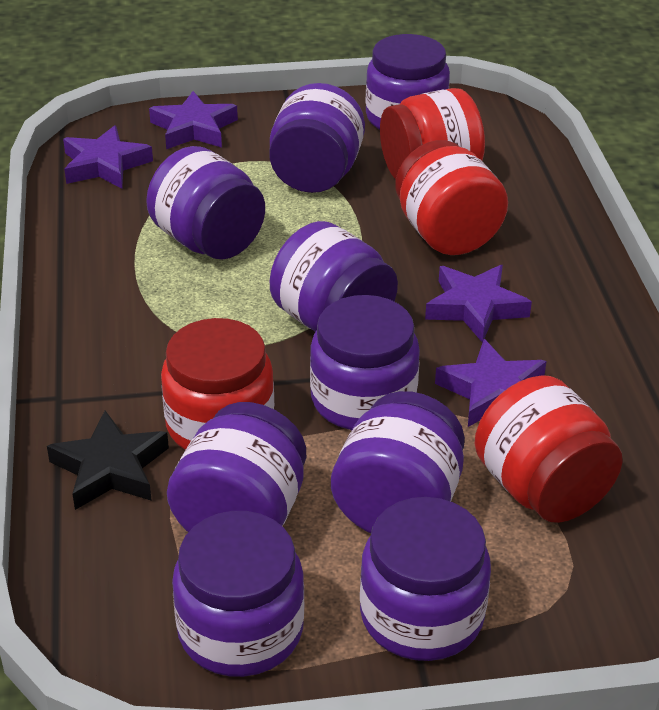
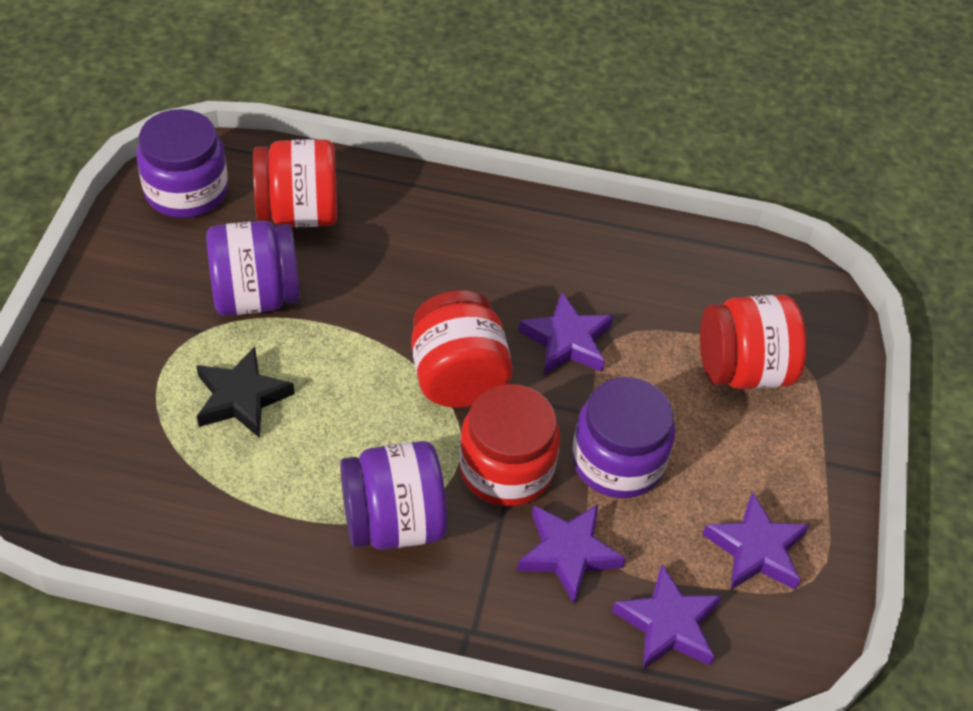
purple jar: 9 -> 4

